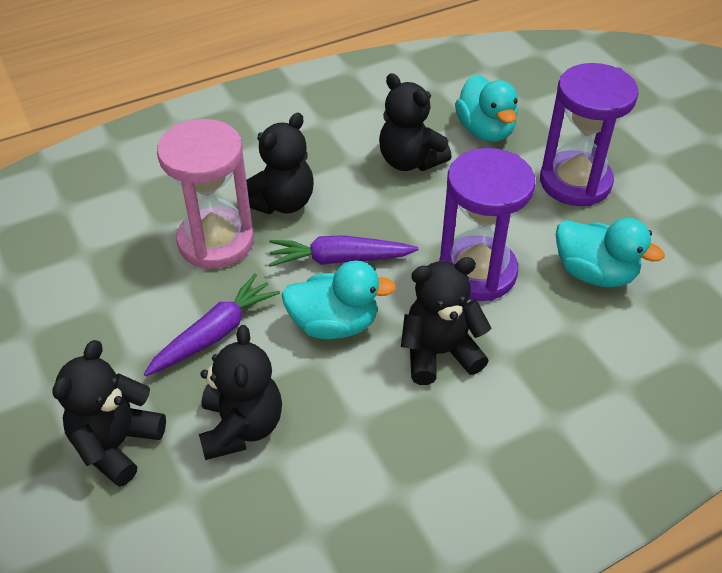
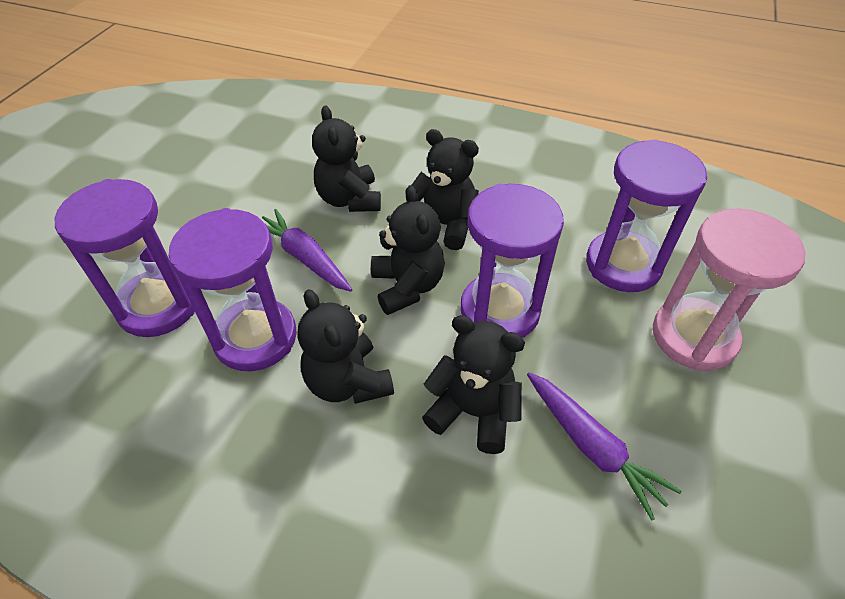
purple hourglass: 2 -> 4
turquoise duck: 3 -> 0

